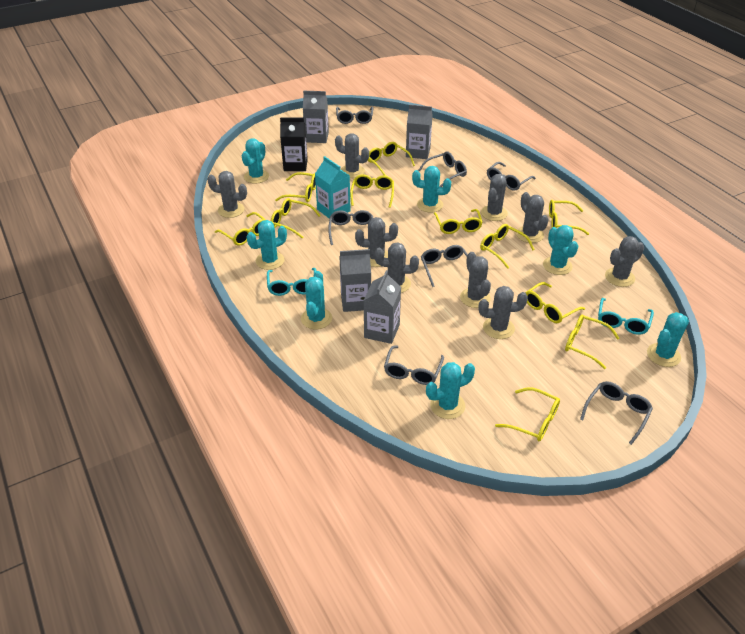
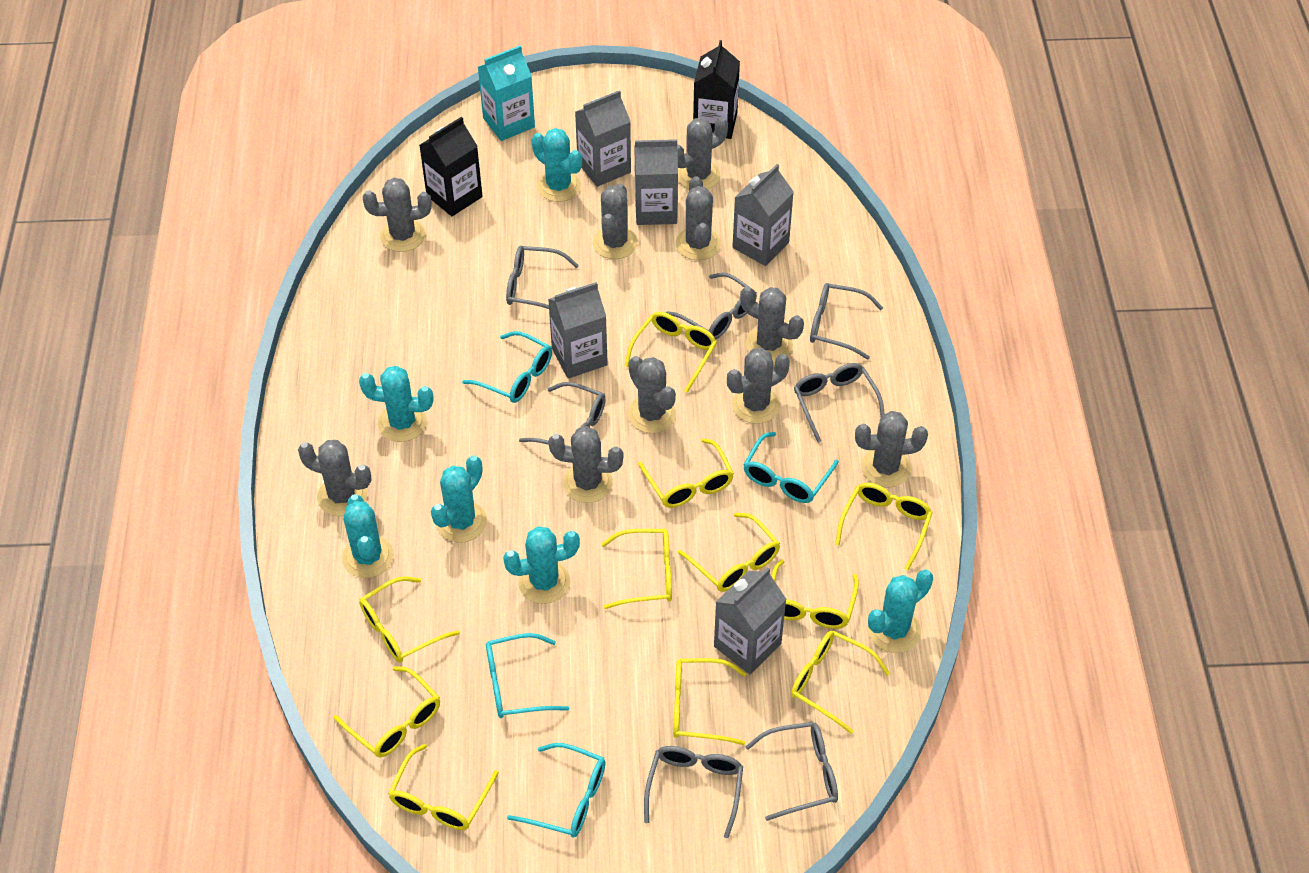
black carton: 1 -> 2
grey cactus: 9 -> 10
grey carton: 4 -> 5
turquoise cactus: 7 -> 6
turquoise glasses: 2 -> 4

